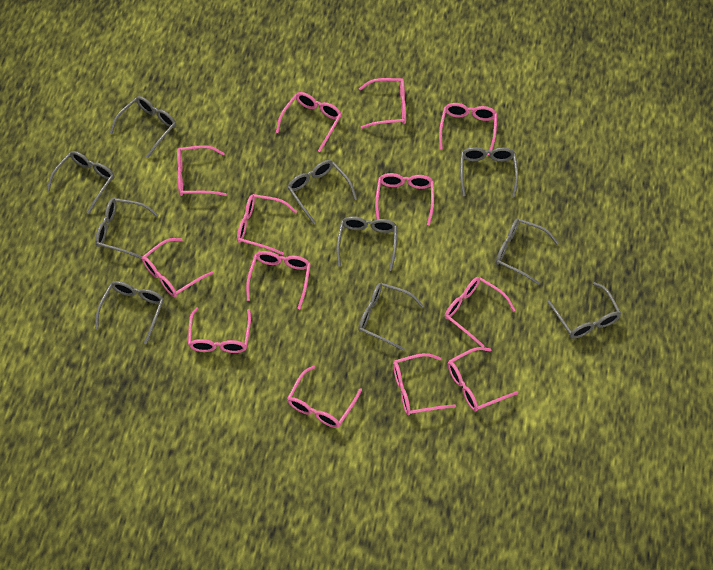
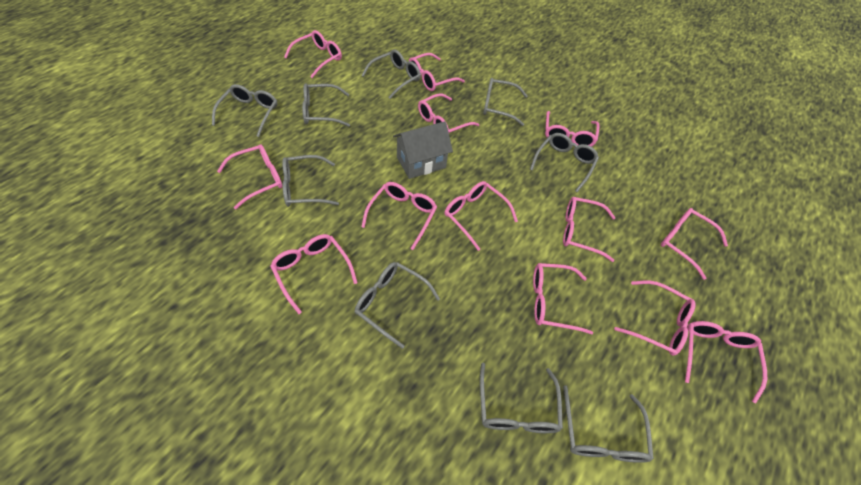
grey glasses: 10 -> 9
grey house: 0 -> 1

